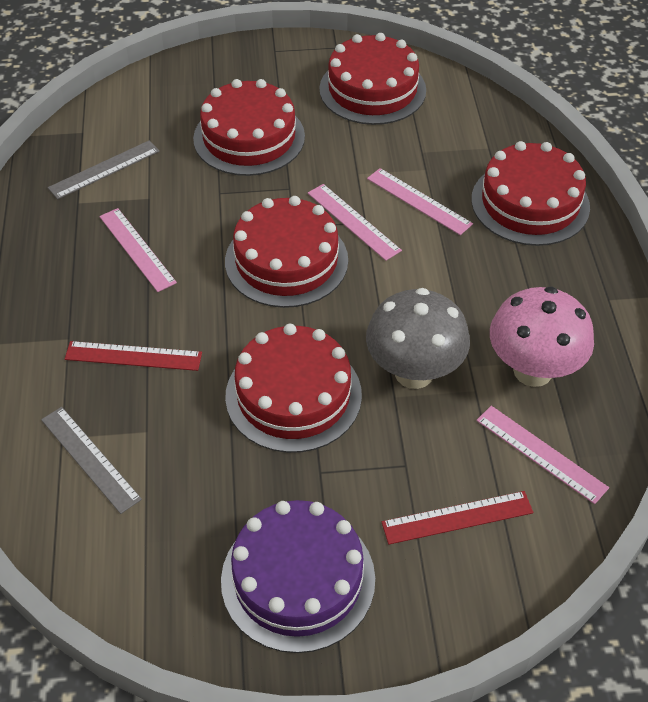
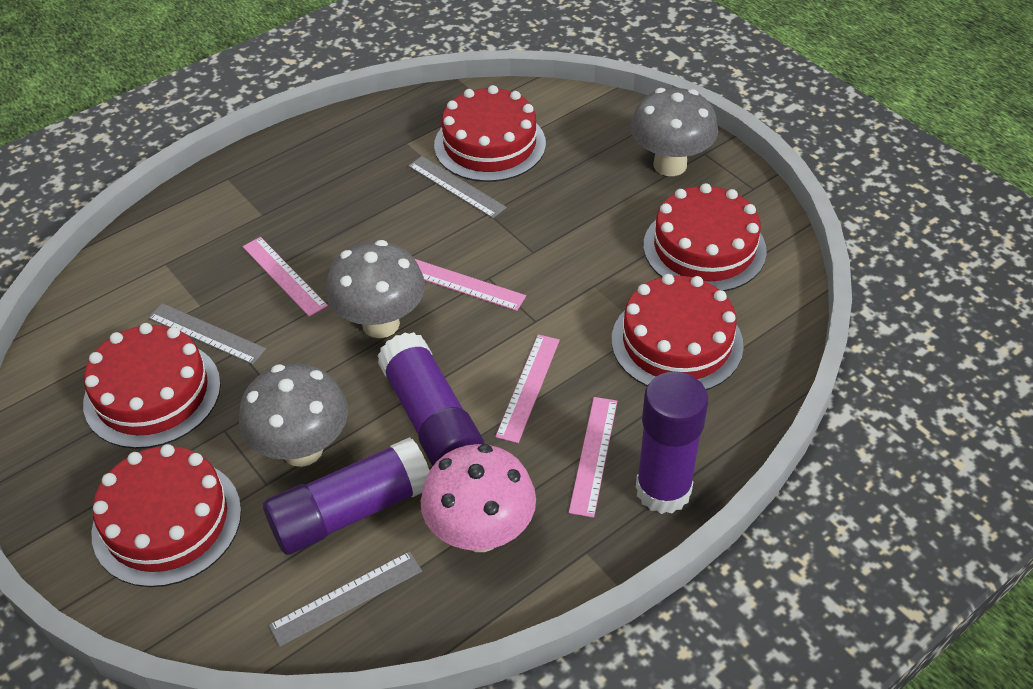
grey mushroom: 1 -> 3
grey ruler: 2 -> 3
purple cake: 1 -> 0
purple glue stick: 0 -> 3
red ruler: 2 -> 0

